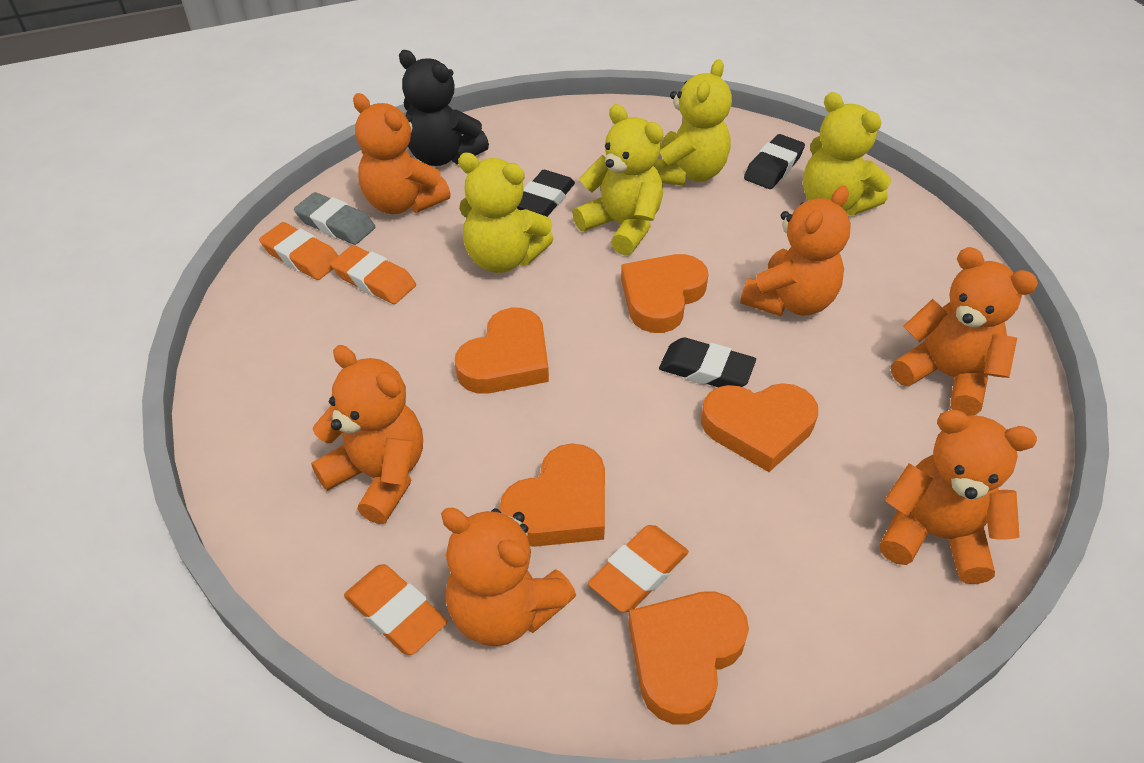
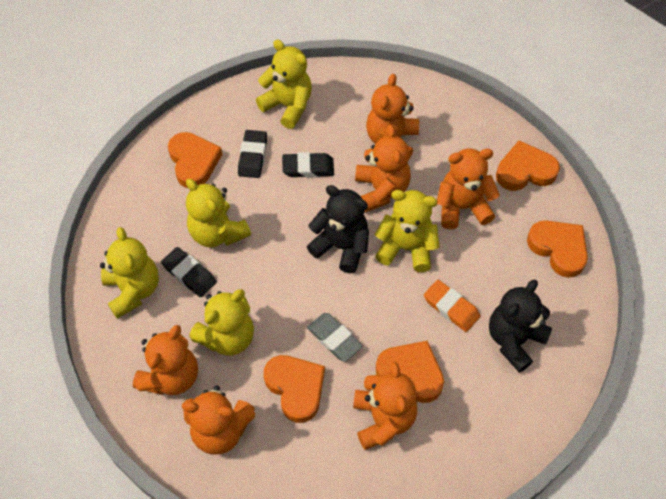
black teddy bear: 1 -> 2
orange eraser: 4 -> 1
yellow teddy bear: 4 -> 5

